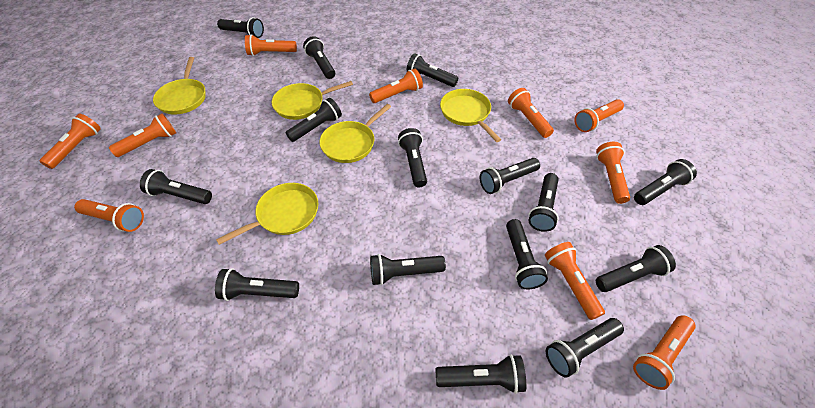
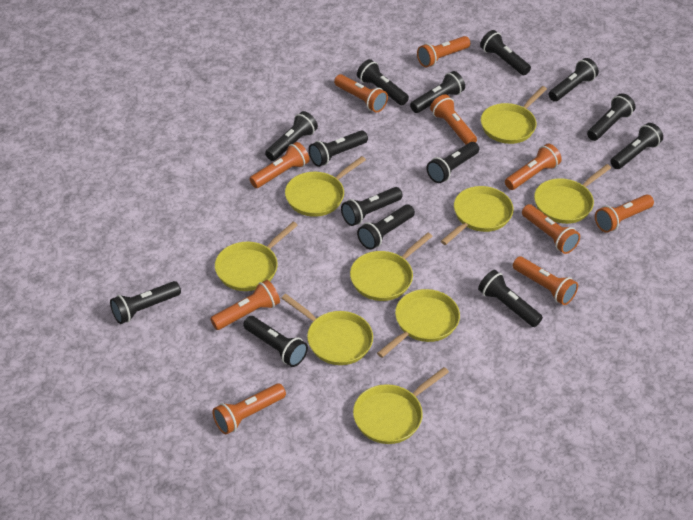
black flashlight: 15 -> 14
yellow pan: 5 -> 9

